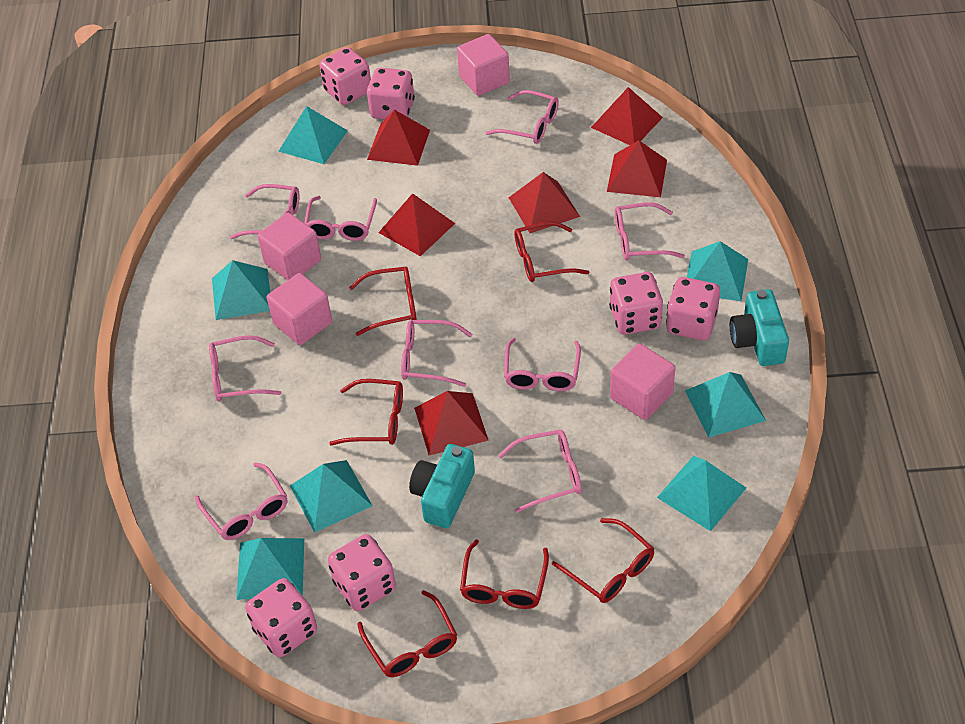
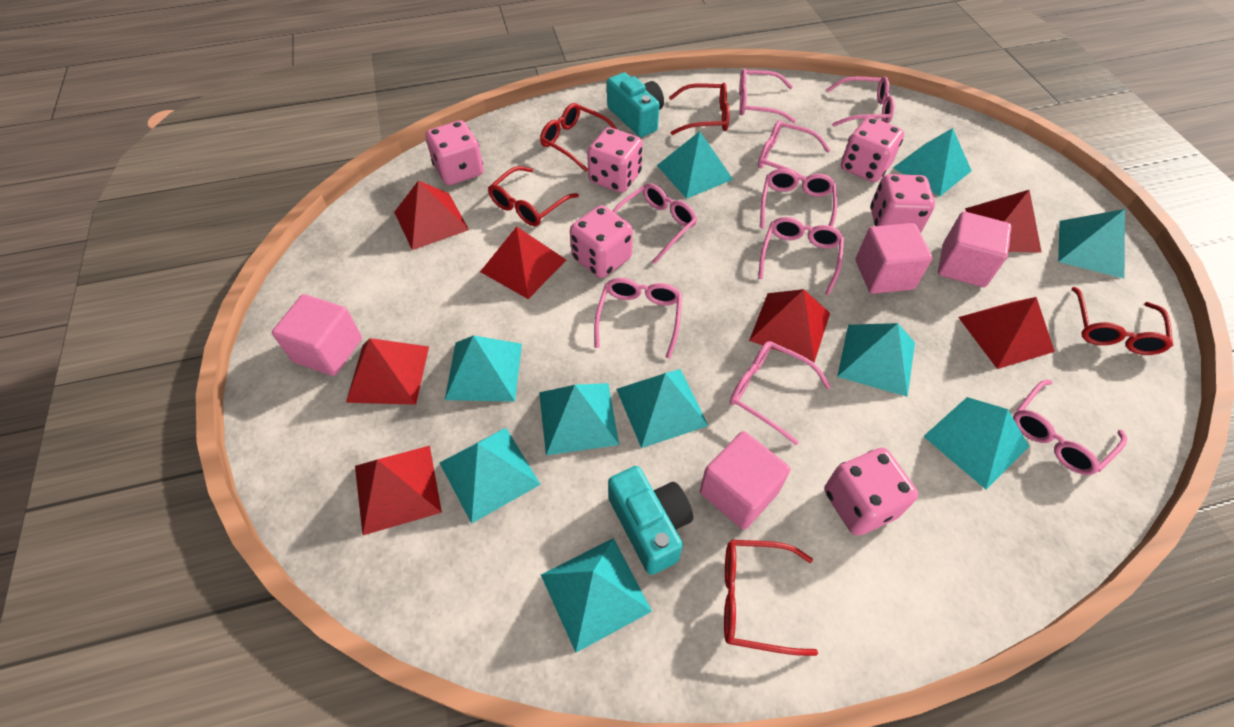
red glasses: 6 -> 5
red pyramid: 6 -> 7
turquoise pyramid: 7 -> 10

